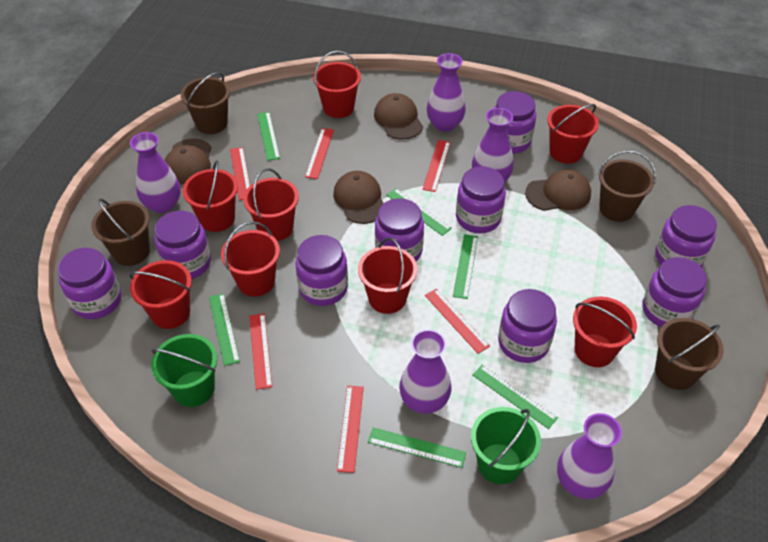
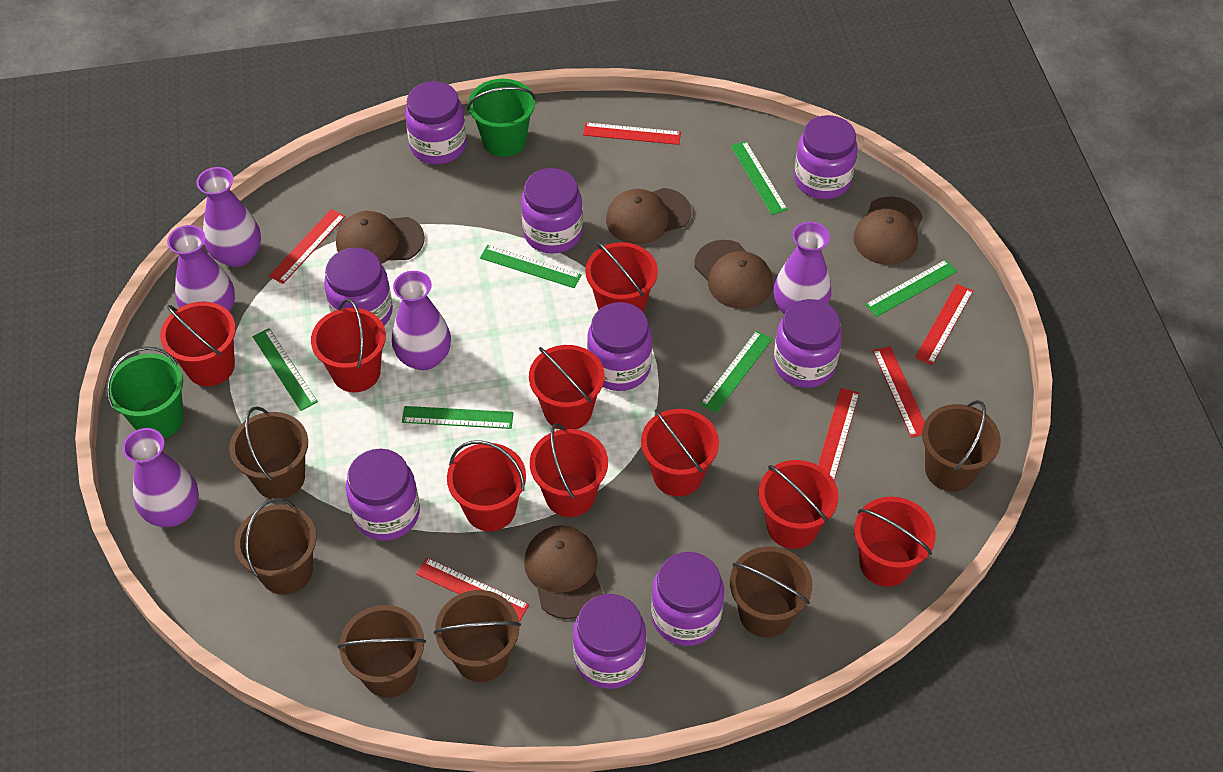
brown bucket: 4 -> 6
brown cap: 4 -> 5
red bucket: 8 -> 9

